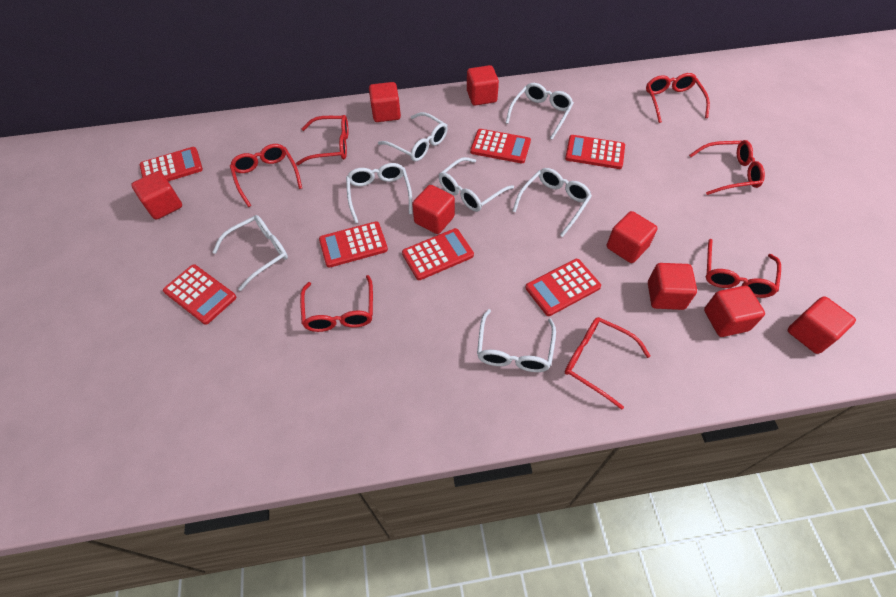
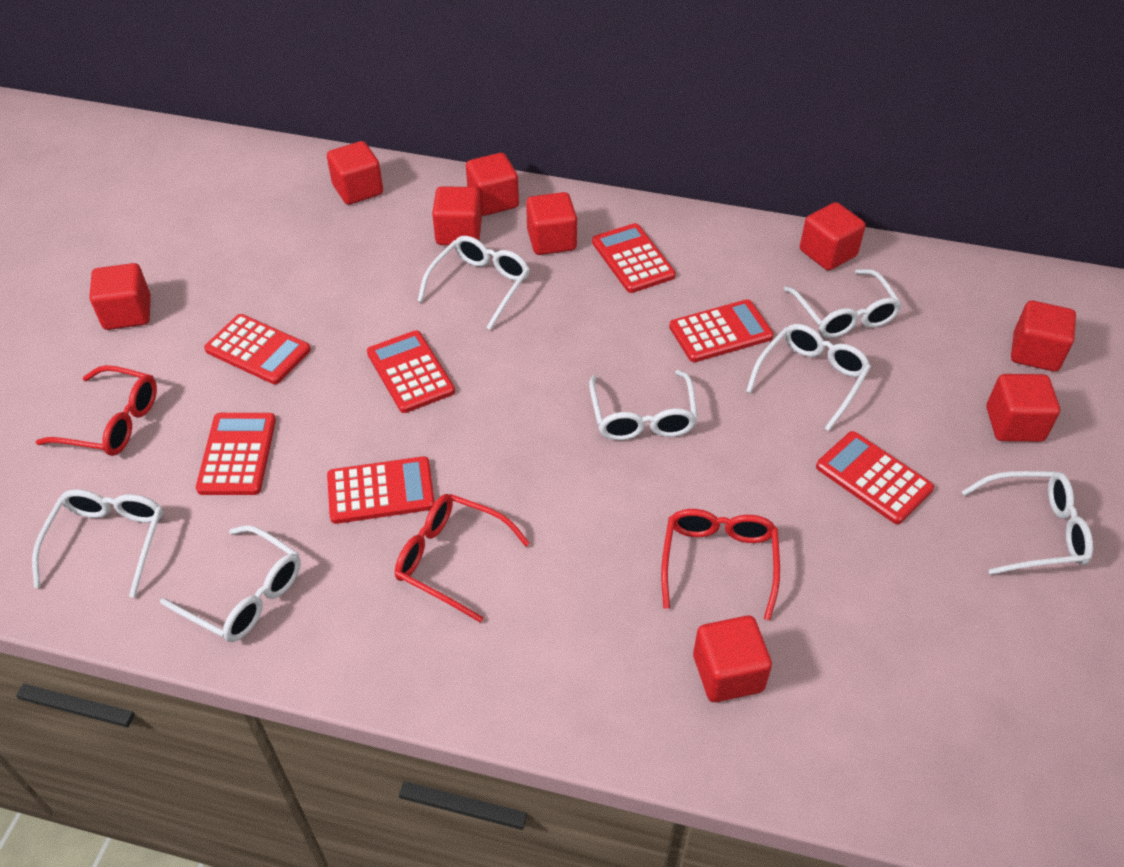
red cube: 8 -> 9
red glasses: 7 -> 3

